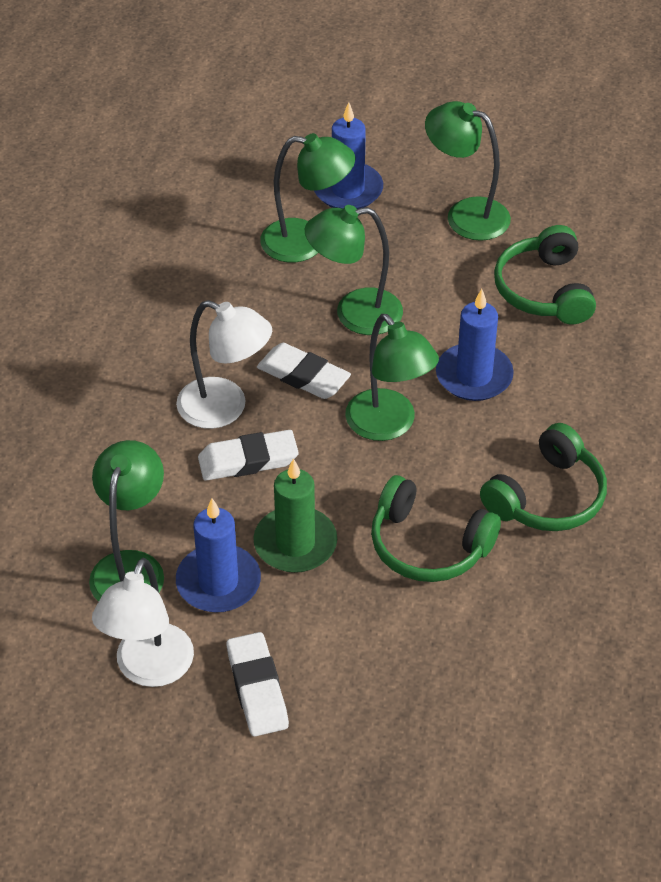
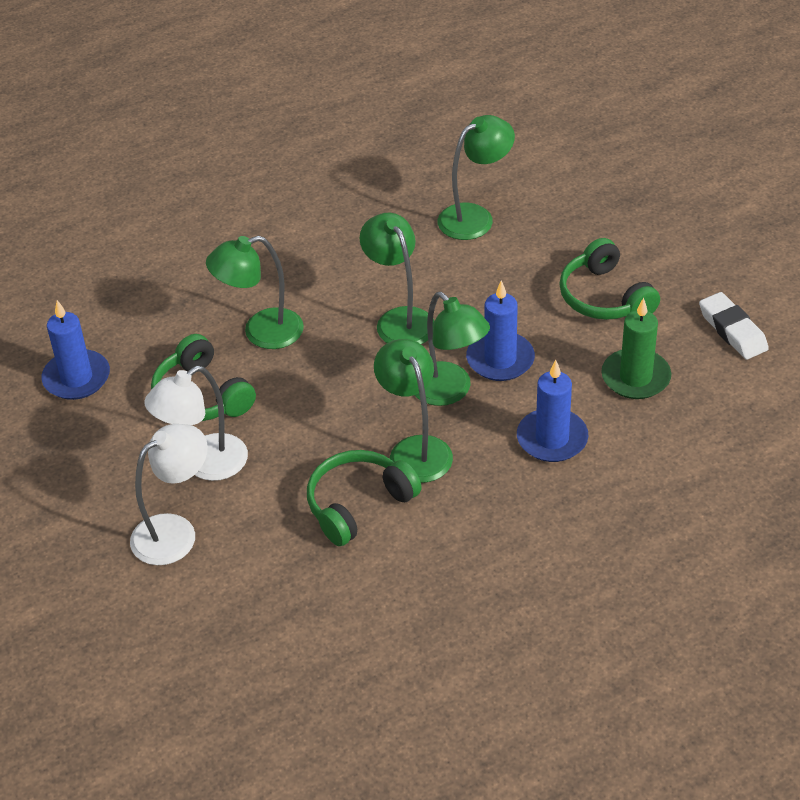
white eraser: 3 -> 1

